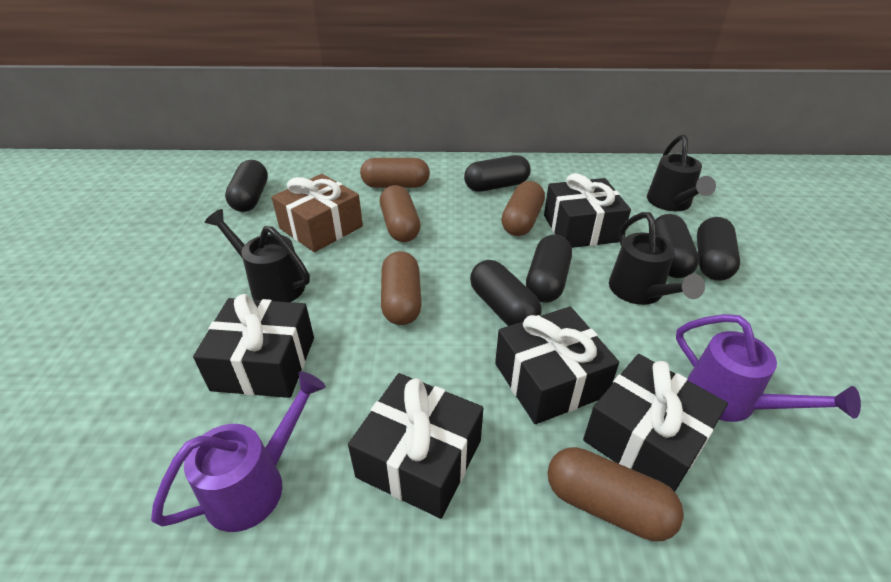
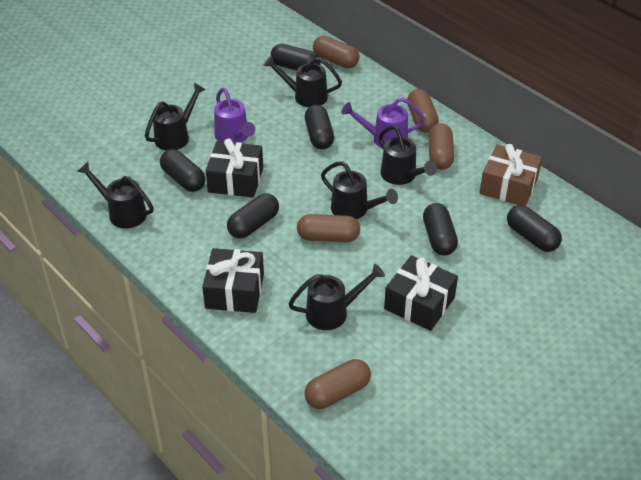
black gift: 5 -> 3
black watering can: 3 -> 6

